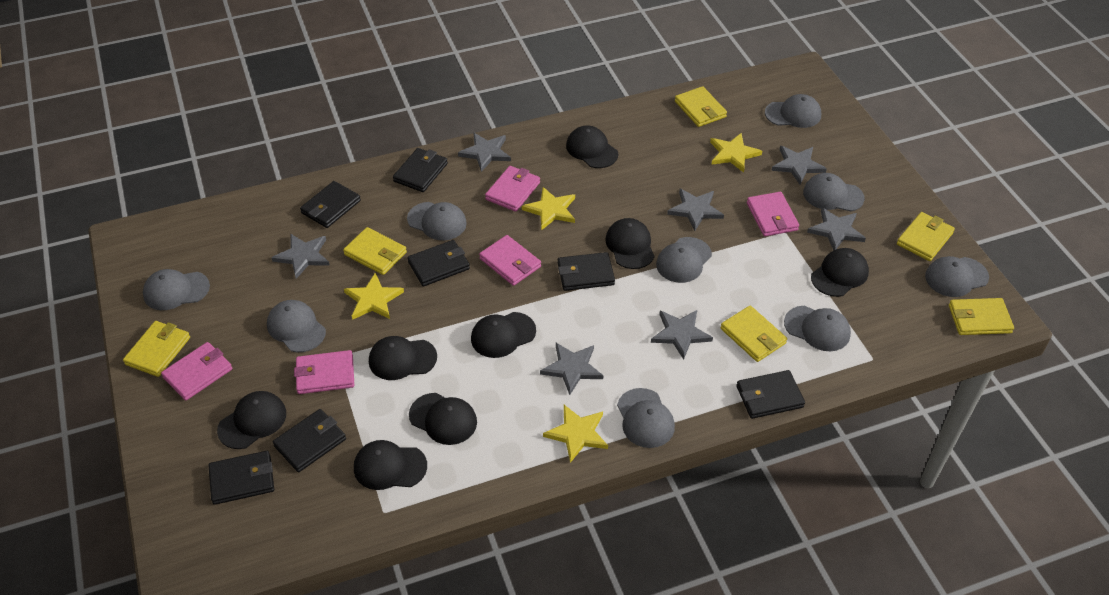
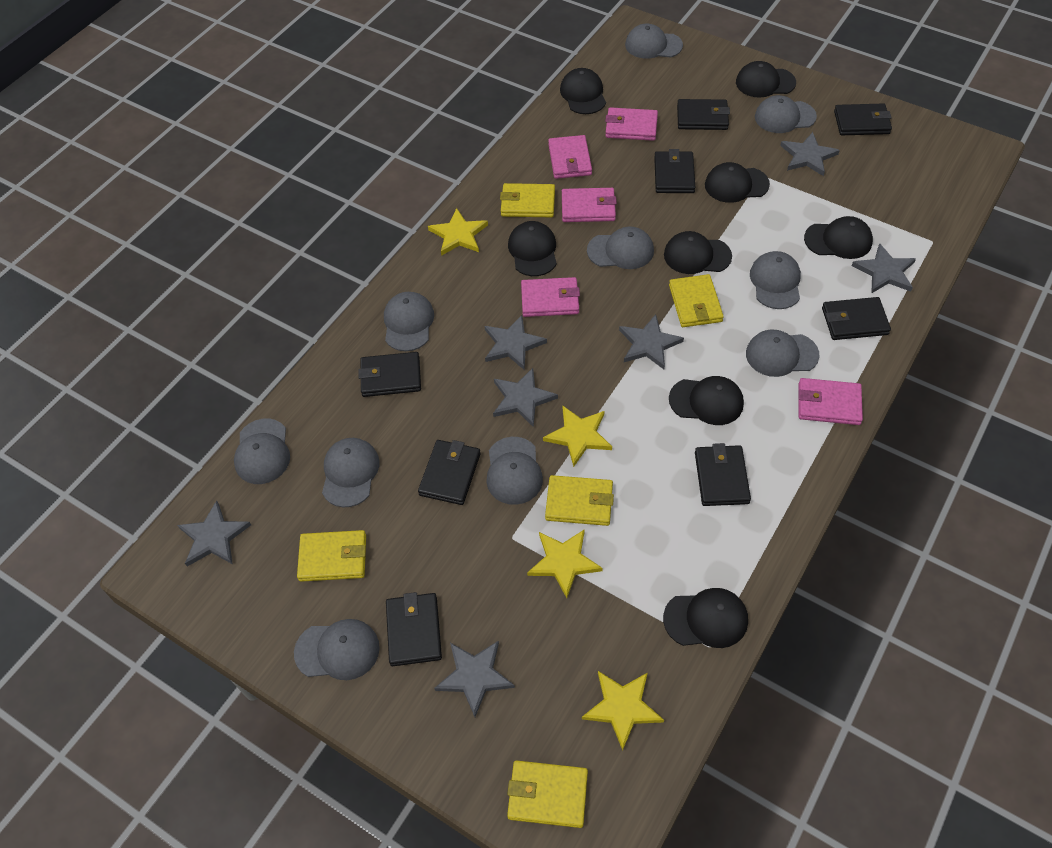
black wallet: 7 -> 8
grey cap: 9 -> 10
yellow wallet: 6 -> 5

